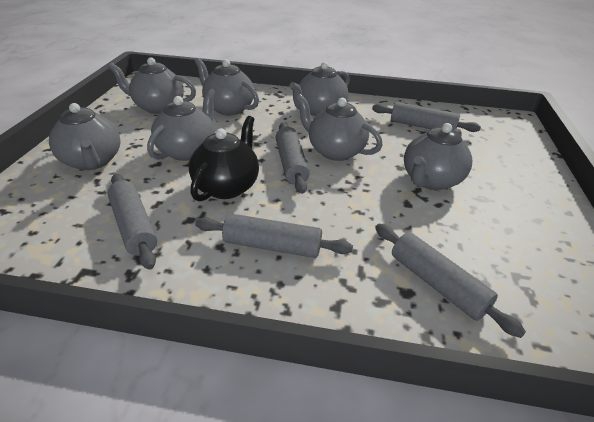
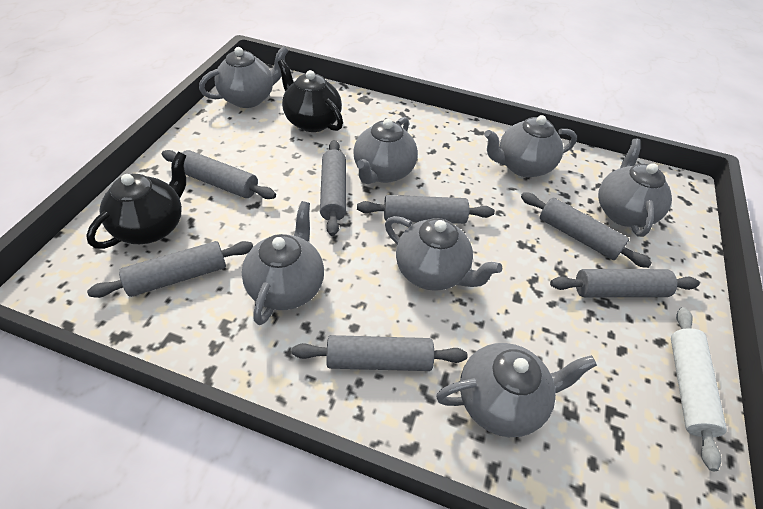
black teapot: 1 -> 2
grey rolling pin: 5 -> 7
white rolling pin: 0 -> 1

